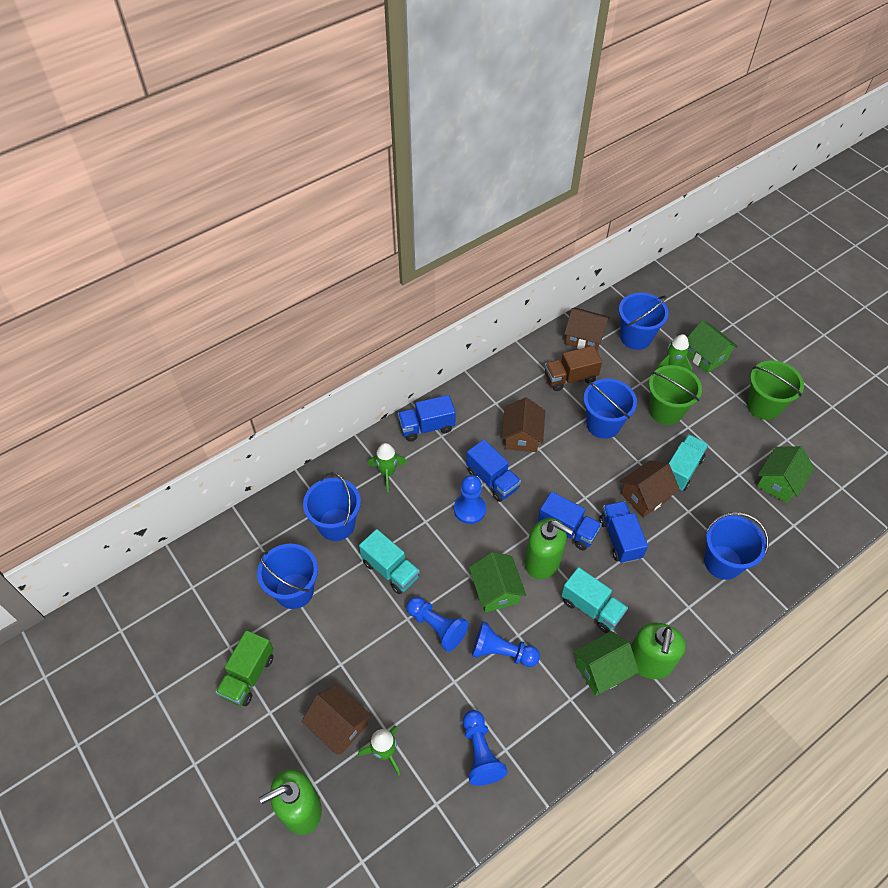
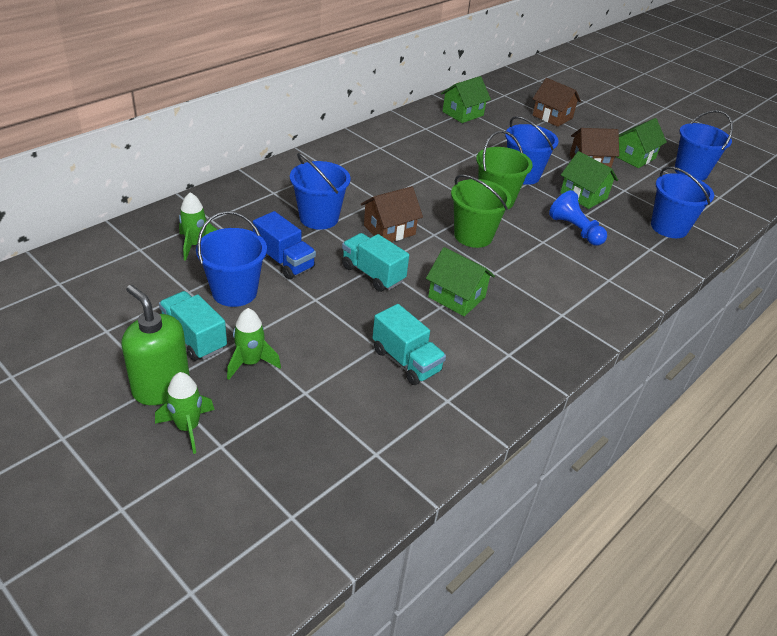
blue pawn: 4 -> 1
blue truck: 4 -> 1
brown house: 4 -> 3
brown truck: 1 -> 0
green soap dispenser: 3 -> 1
green truck: 1 -> 0

